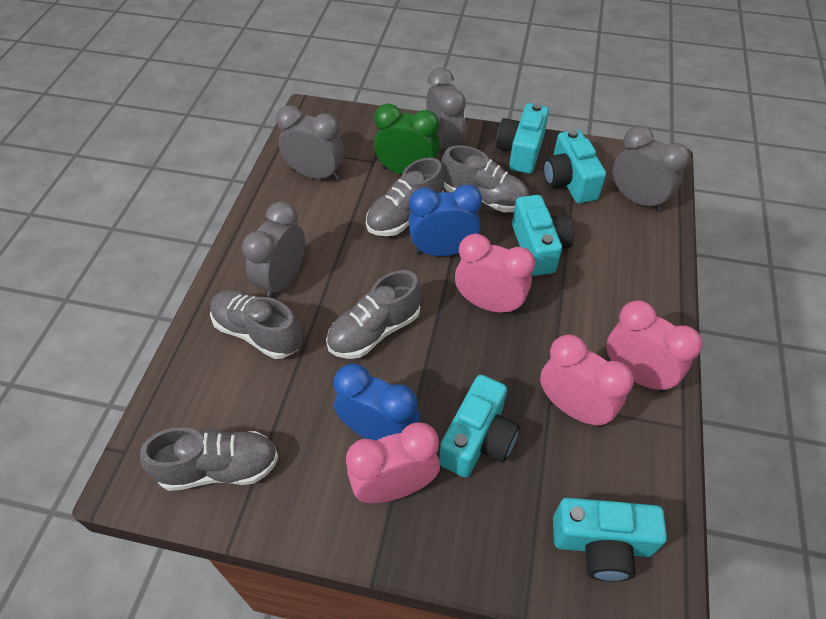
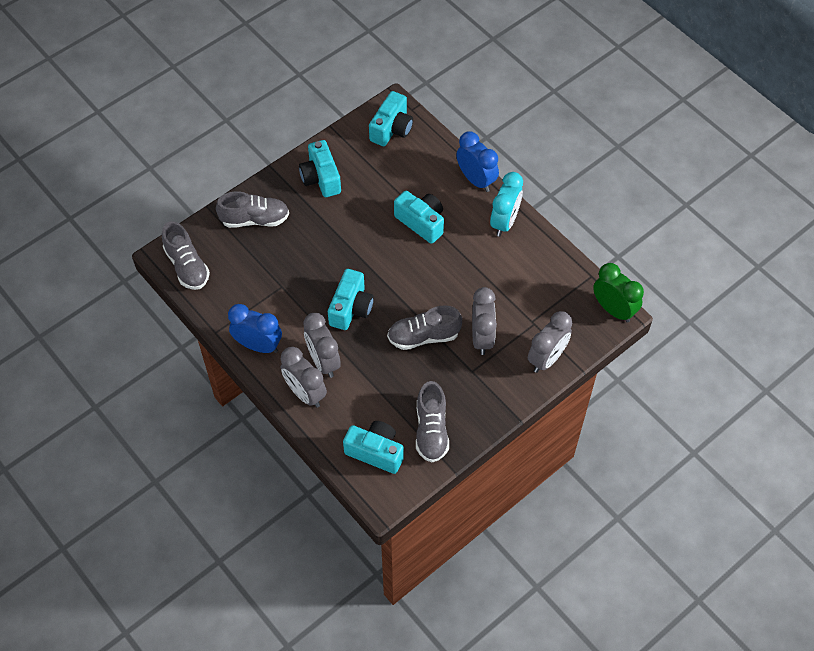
grey shoe: 5 -> 4
pink clock: 4 -> 0
turquoise clock: 0 -> 1

